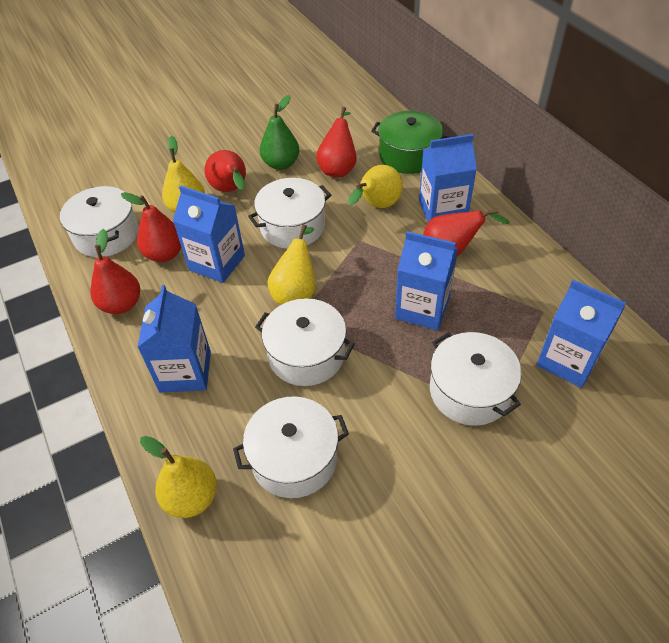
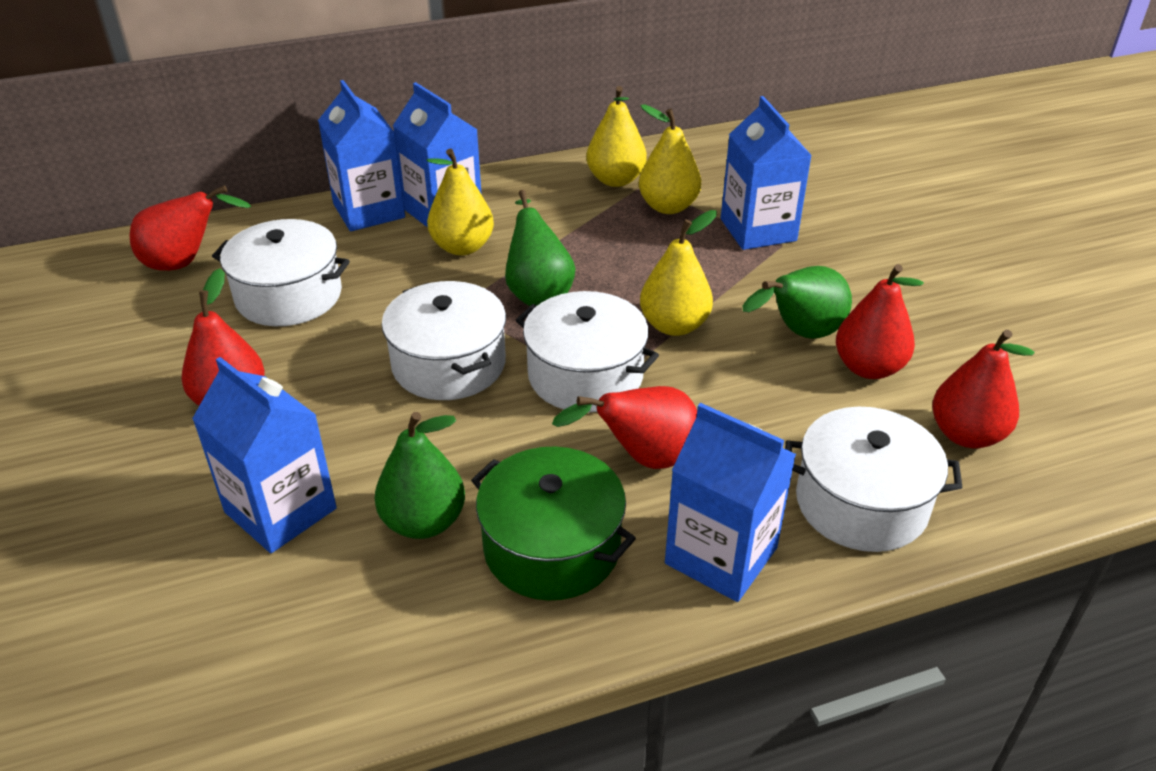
green pear: 1 -> 3
white pot: 5 -> 4

